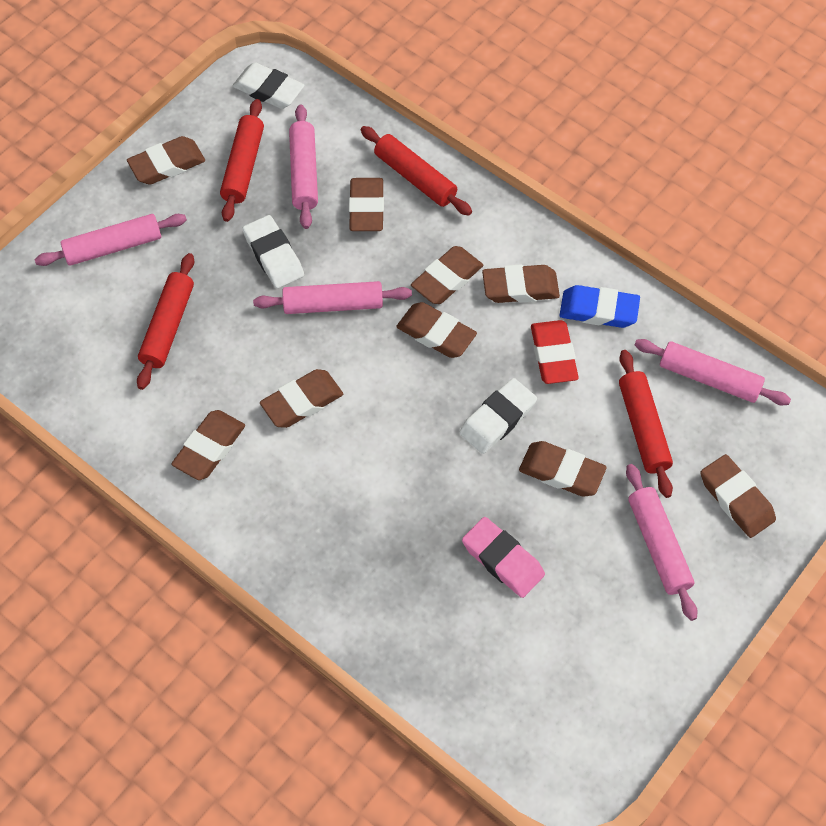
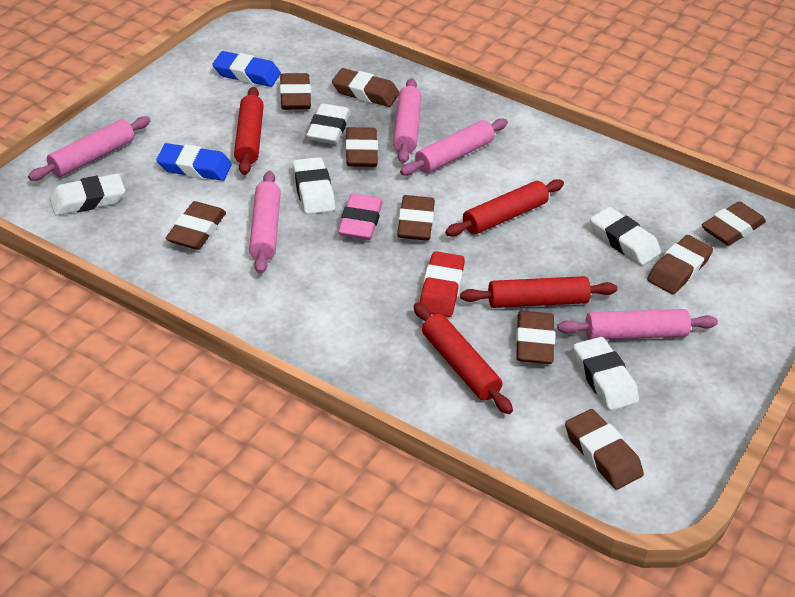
blue eraser: 1 -> 2
white eraser: 3 -> 5

